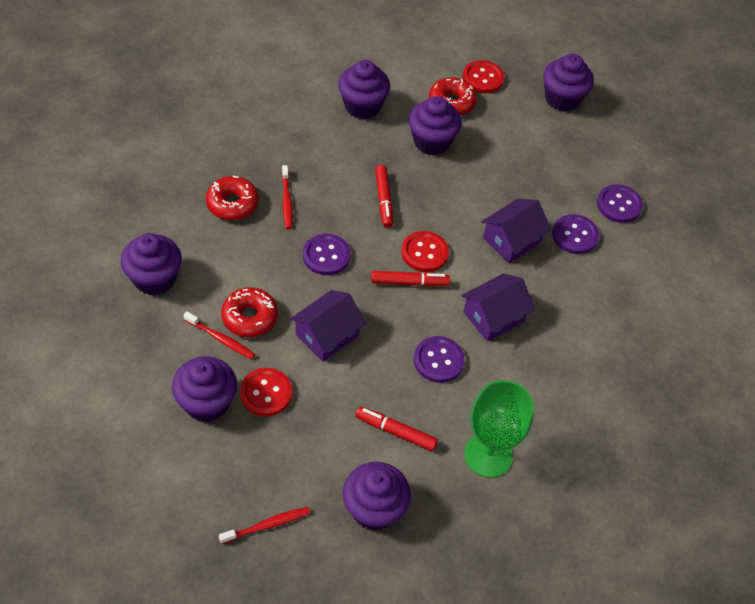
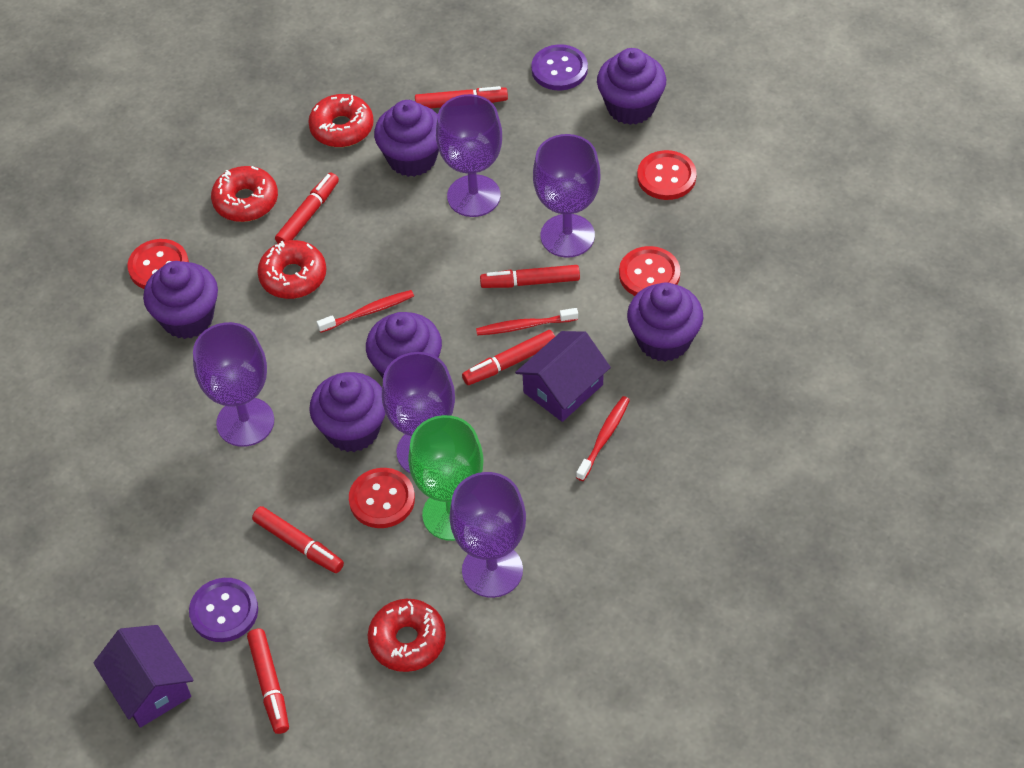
purple button: 4 -> 2
purple goblet: 0 -> 5
purple house: 3 -> 2
red button: 3 -> 4
red donut: 3 -> 4
red marker: 3 -> 6

